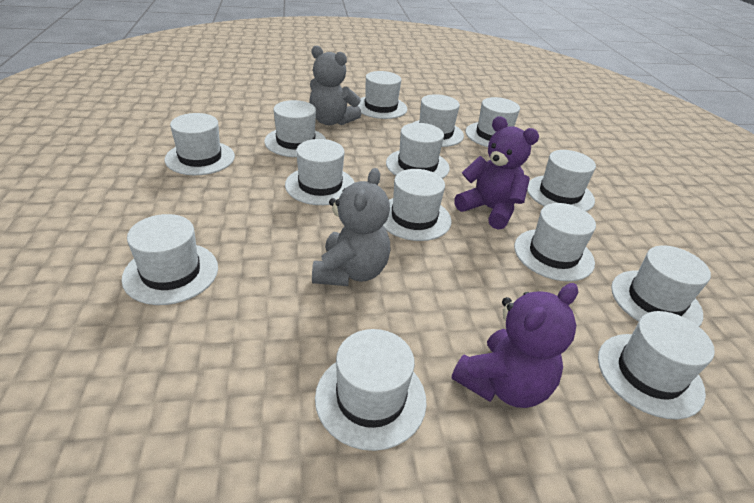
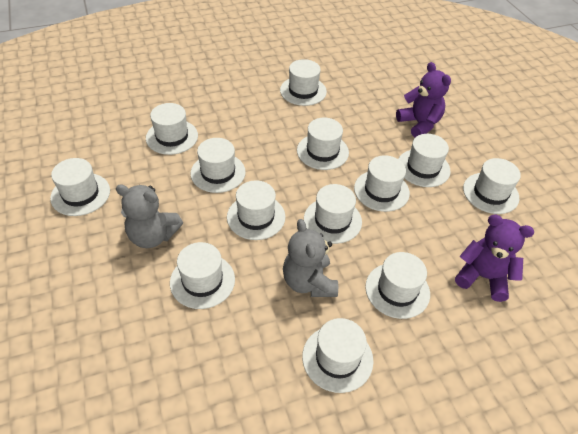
white hat: 14 -> 13

